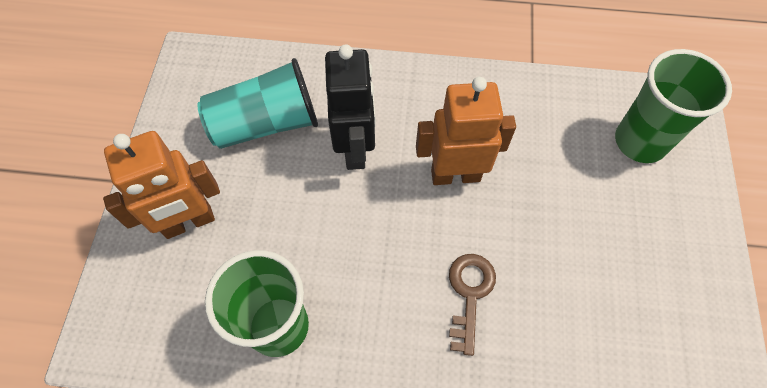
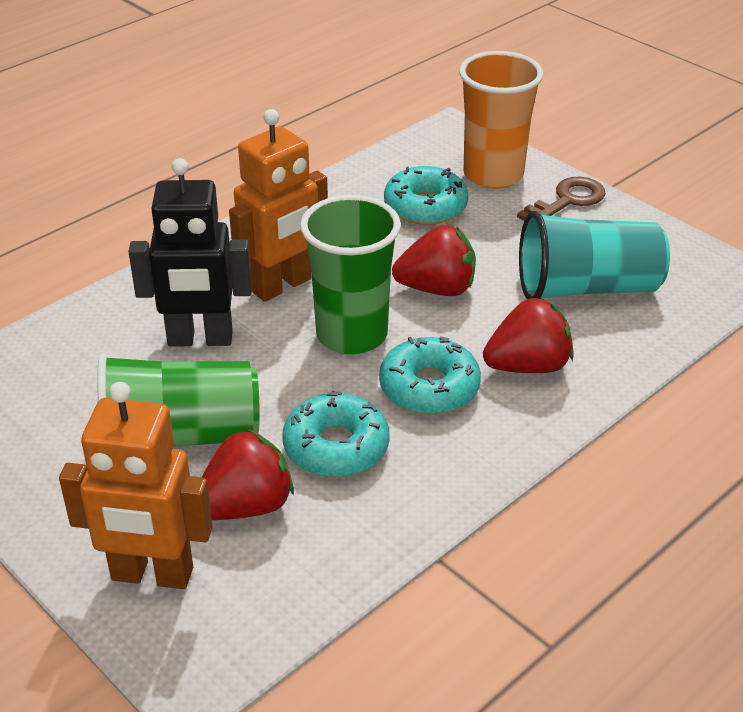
orange cup: 0 -> 1
red strawberry: 0 -> 3
turquoise donut: 0 -> 3

